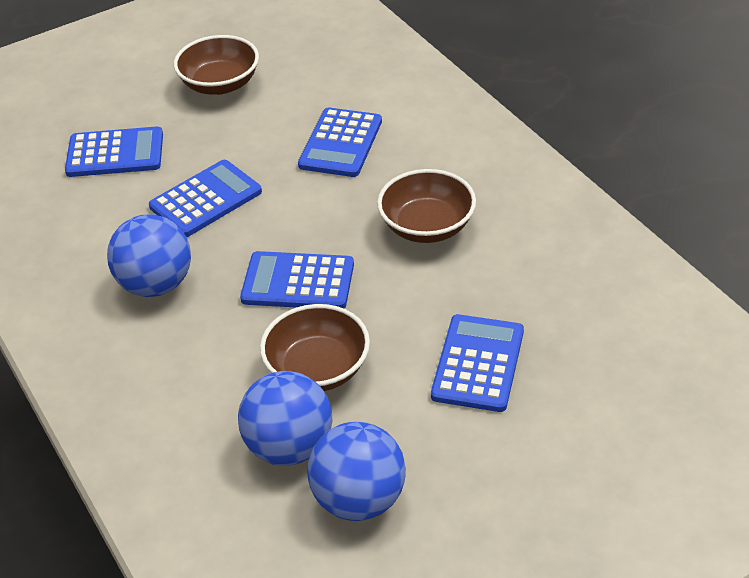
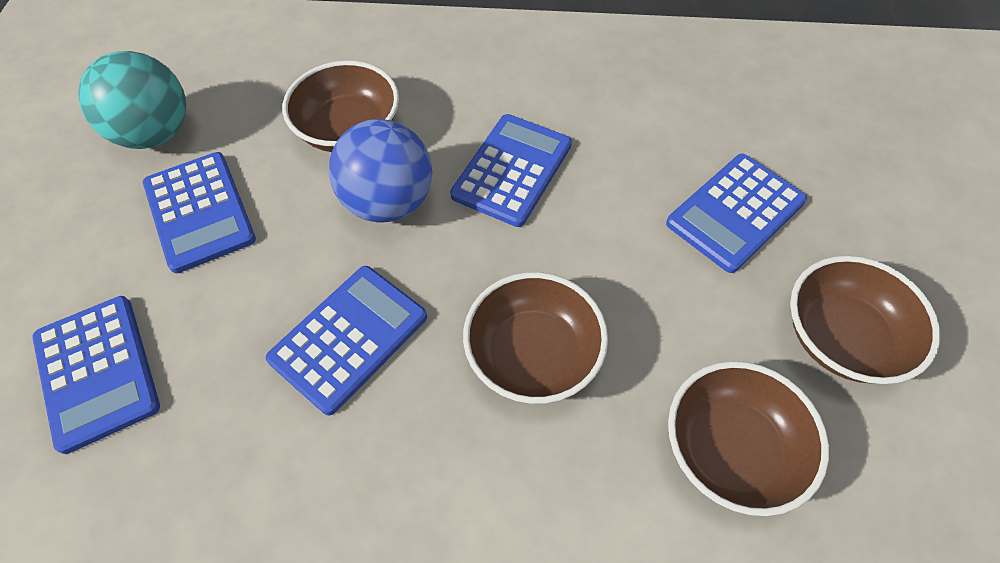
blue ball: 3 -> 1
brown bowl: 3 -> 4
turquoise ball: 0 -> 1

